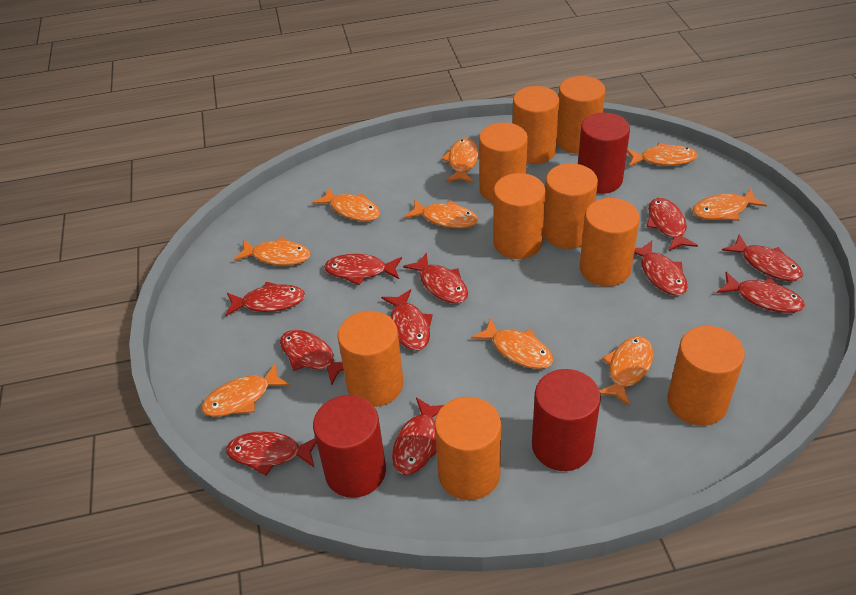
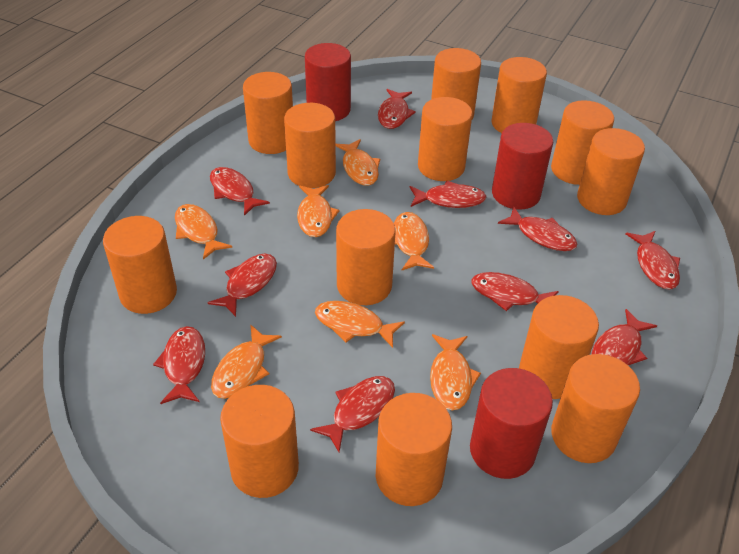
orange cylinder: 9 -> 13
orange fish: 9 -> 7
red fish: 11 -> 10

